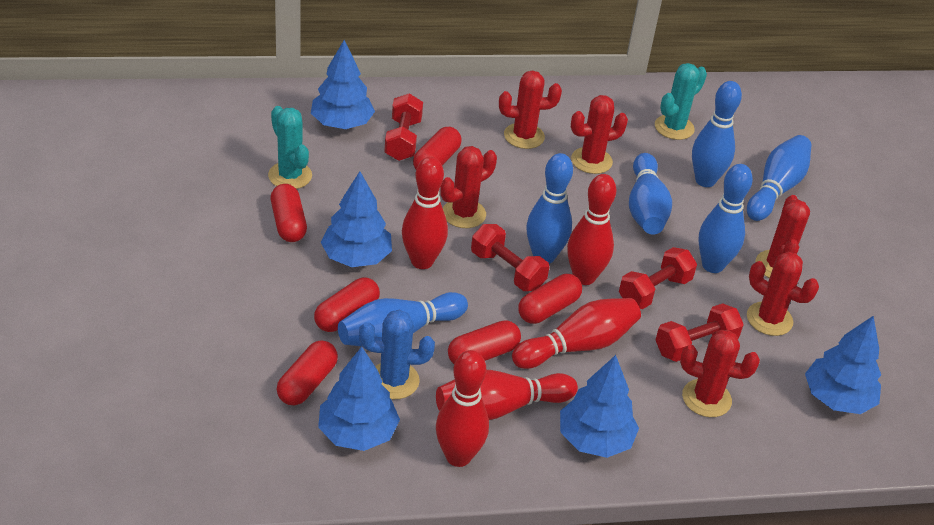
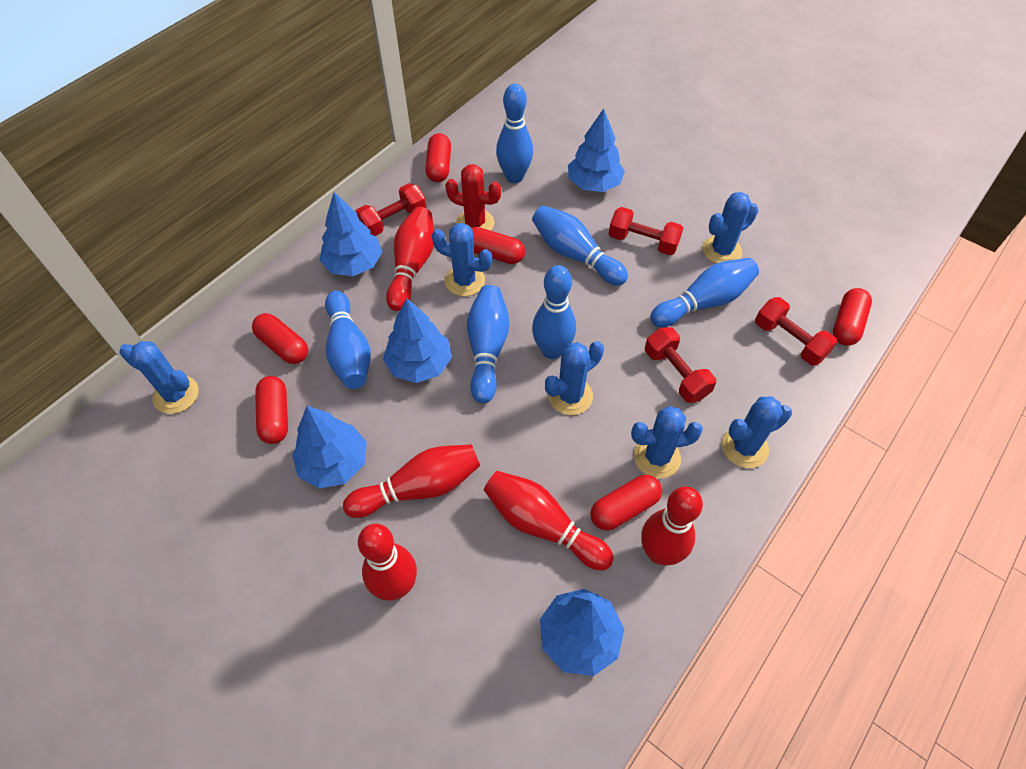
blue cactus: 1 -> 6
red cactus: 6 -> 1
turquoise cactus: 2 -> 0

